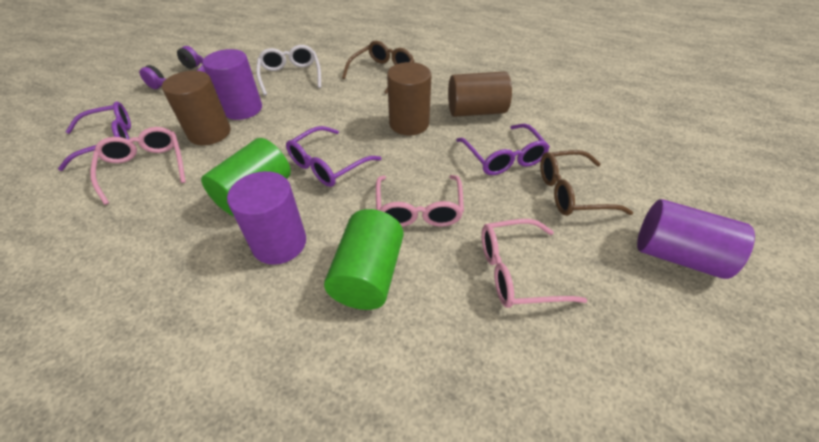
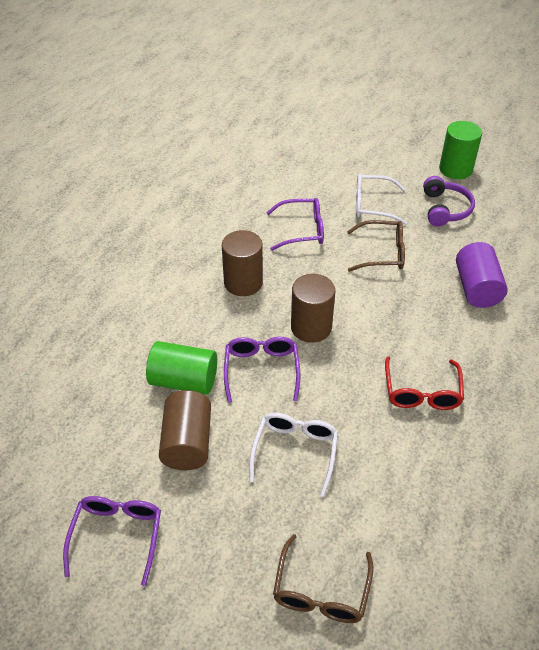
pink glasses: 3 -> 0
purple cylinder: 3 -> 1
red glasses: 0 -> 1
white glasses: 1 -> 2

